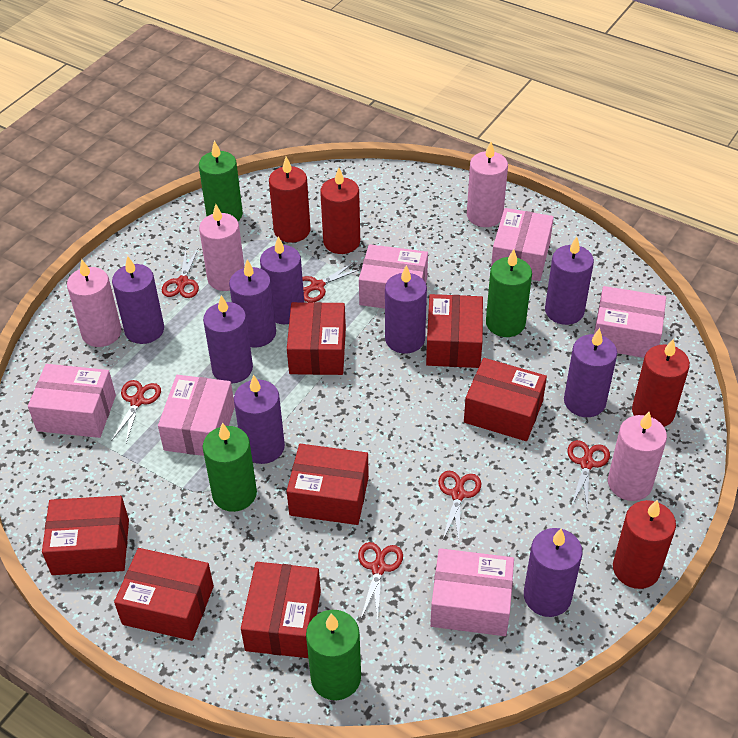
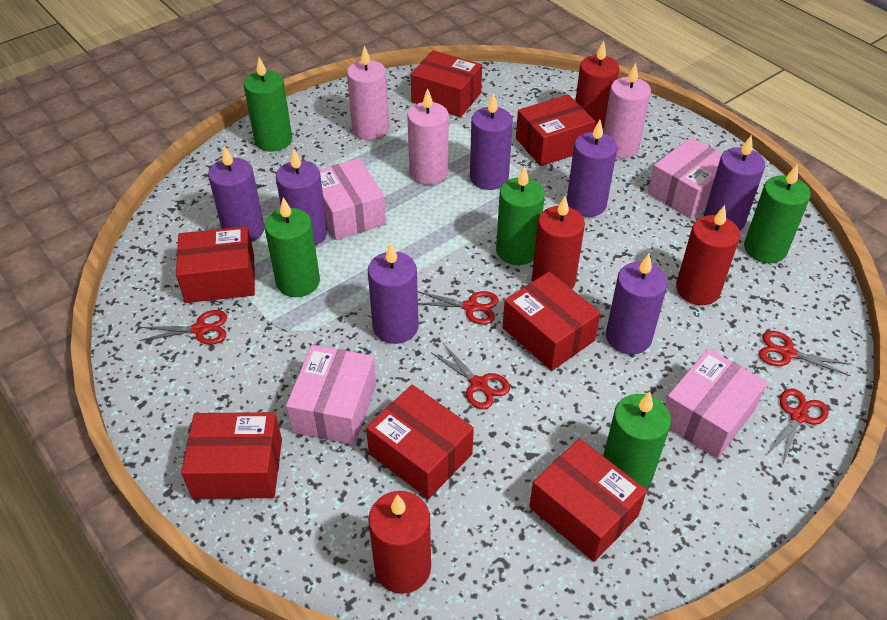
green candle: 4 -> 5
pink box: 6 -> 4
pink candle: 4 -> 3
purple candle: 9 -> 7
red scissors: 6 -> 5

